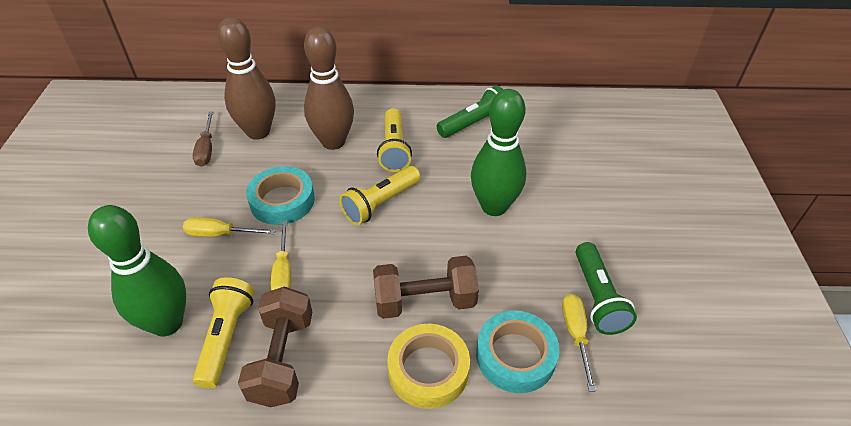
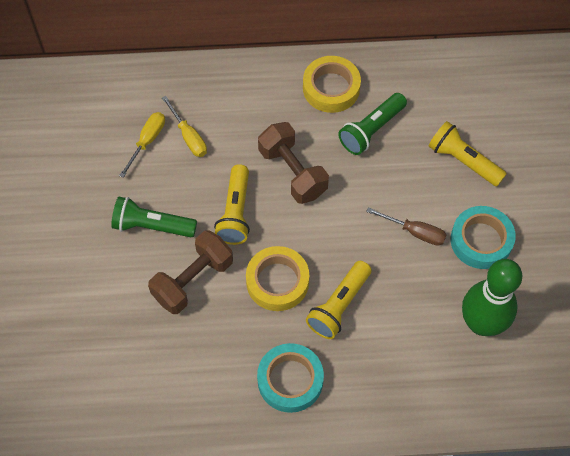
brown bowling pin: 2 -> 0
green bowling pin: 2 -> 1
yellow screwdriver: 3 -> 2
yellow tape: 1 -> 2

